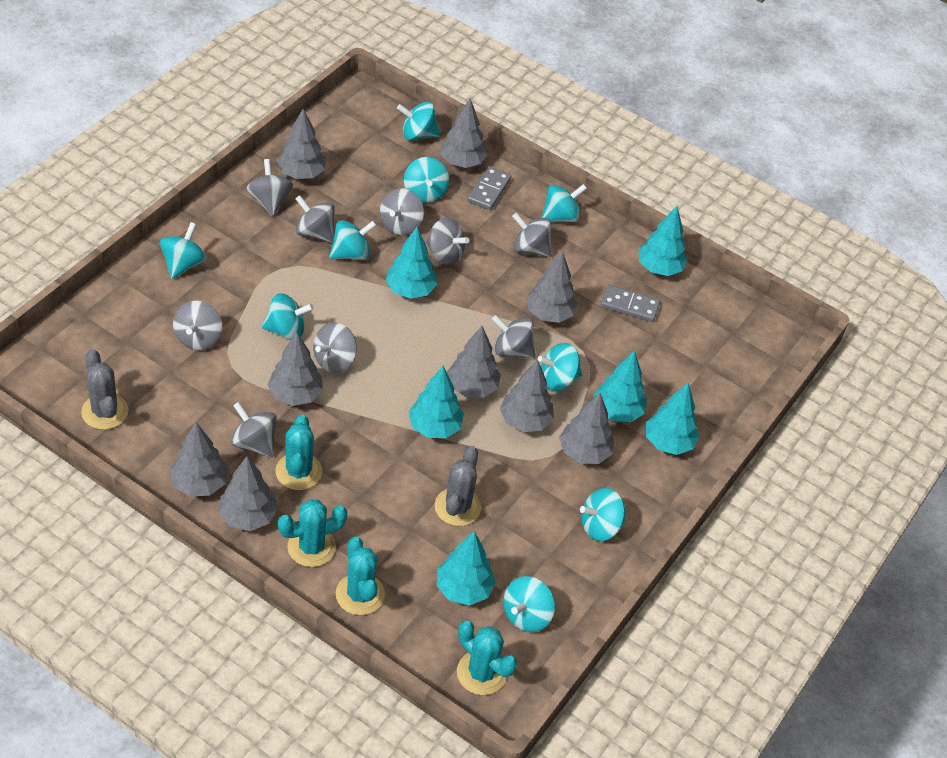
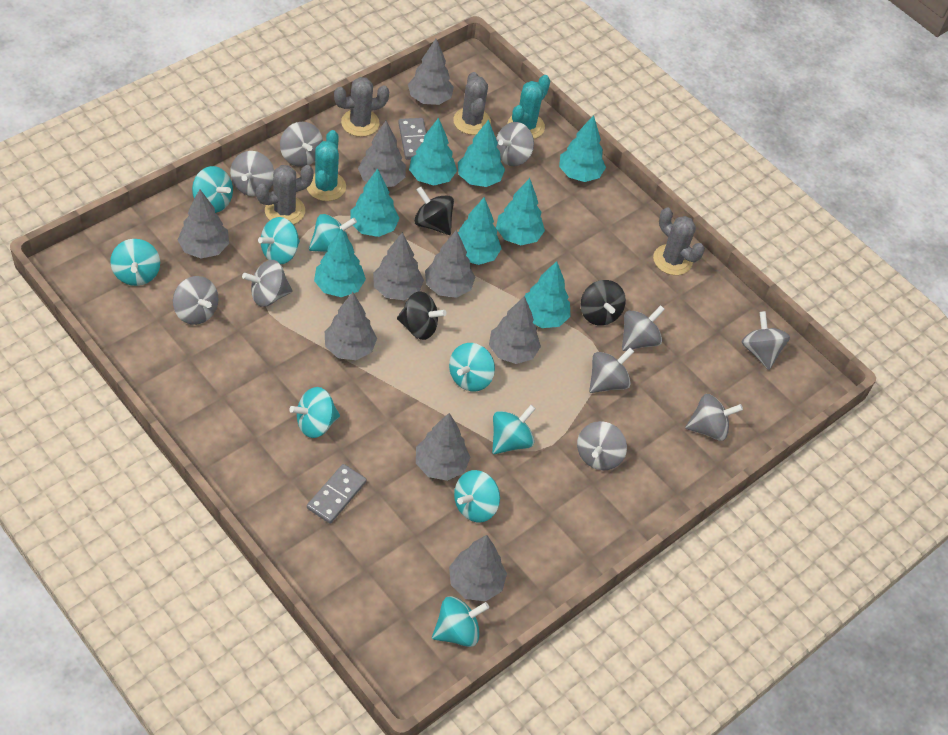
black spinning top: 0 -> 3
grey cactus: 2 -> 4
grey spinning top: 9 -> 10
turquoise cactus: 4 -> 2
turquoise tree: 6 -> 8

